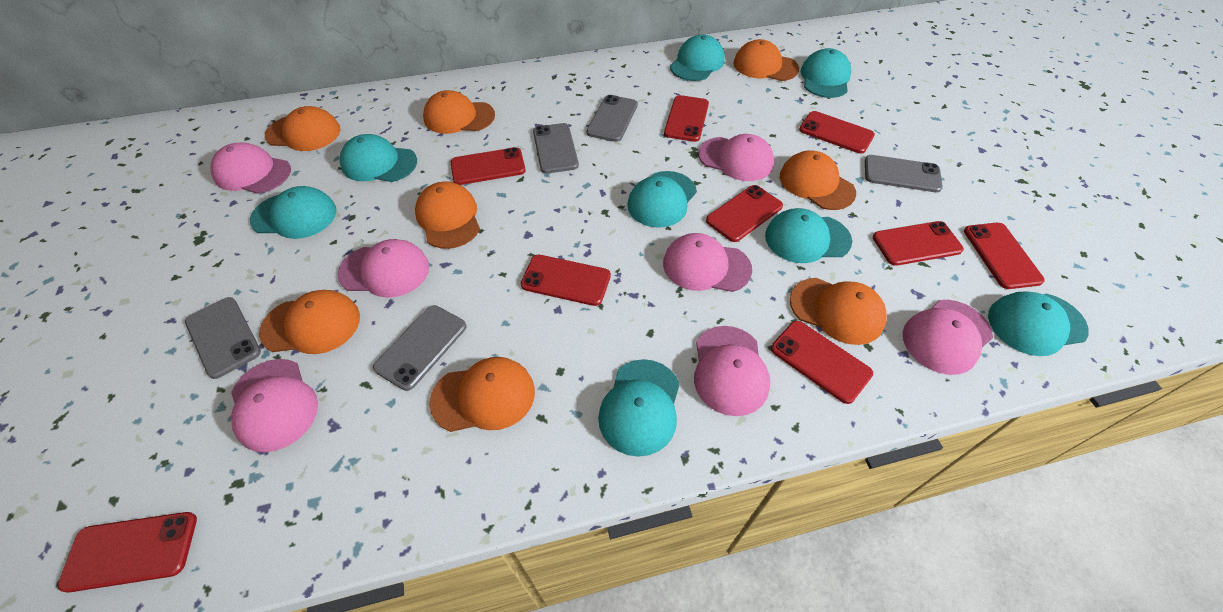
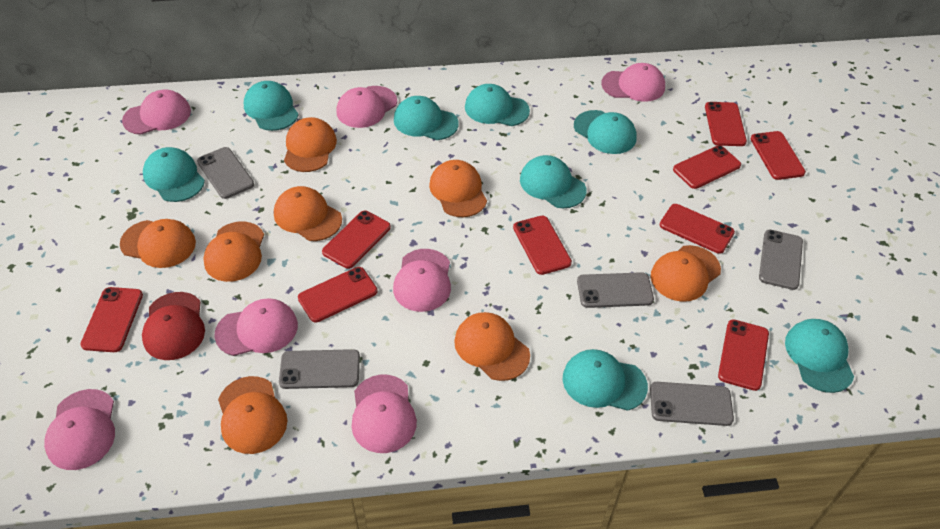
red cap: 0 -> 1

